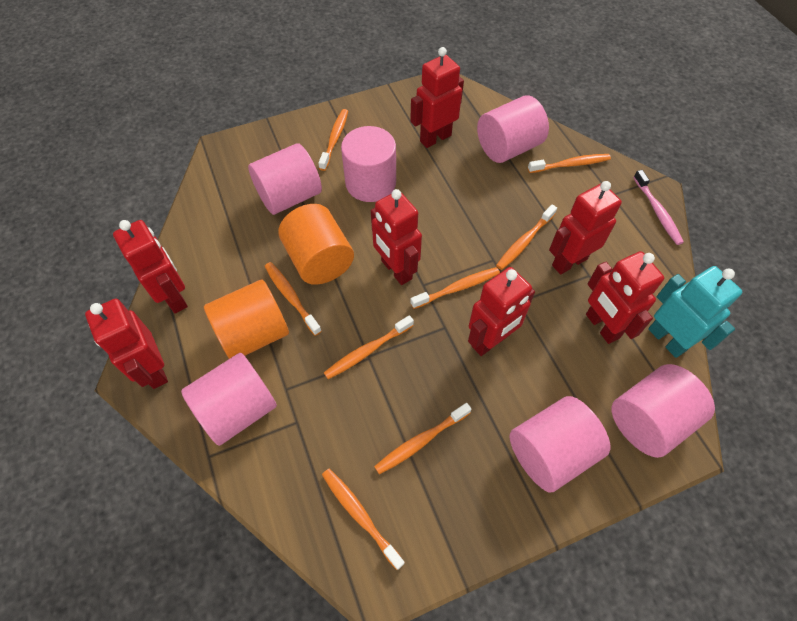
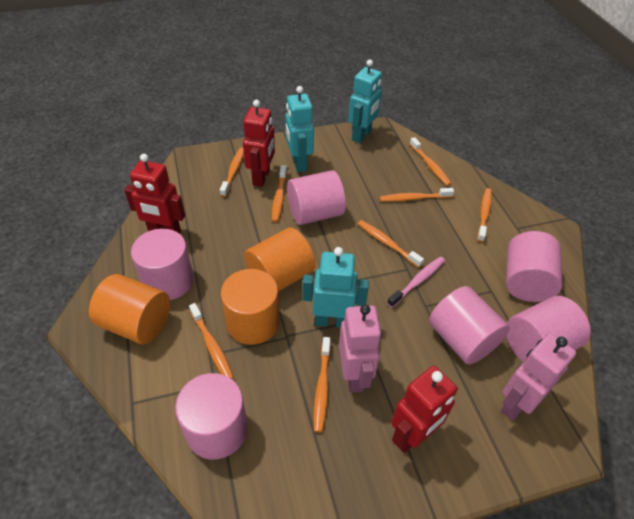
orange cylinder: 2 -> 3
pink robot: 0 -> 2
red robot: 7 -> 3
turquoise robot: 1 -> 3

